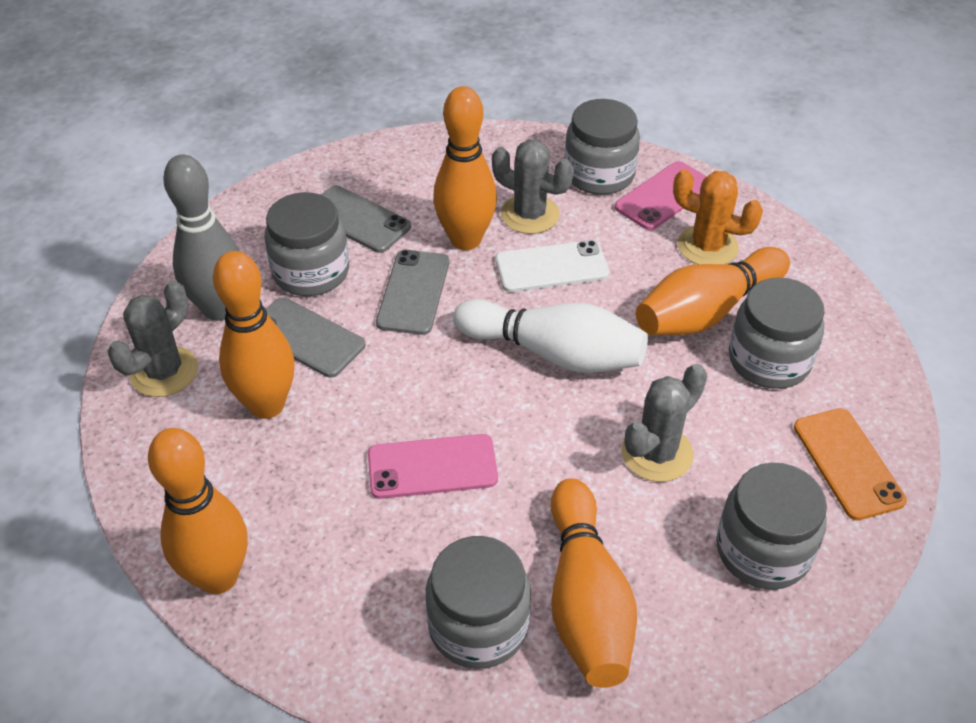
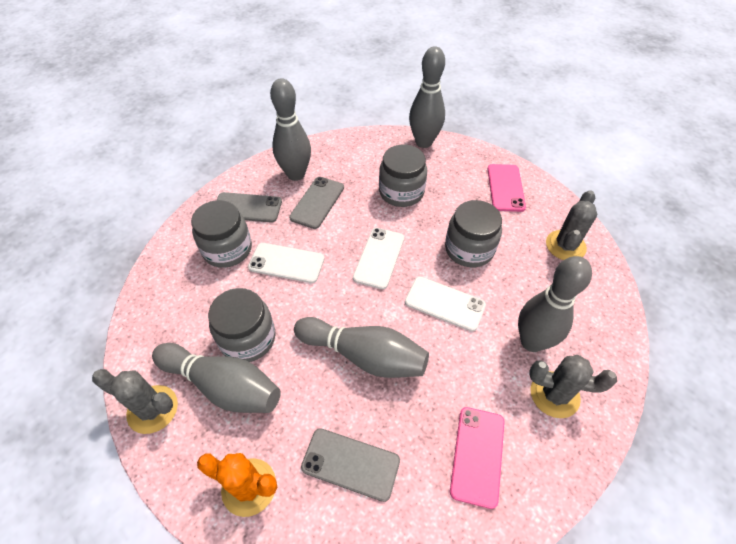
grey bowling pin: 1 -> 5
grey jar: 5 -> 4
orange bowling pin: 5 -> 0
orange phone: 1 -> 0
white bowling pin: 1 -> 0
white phone: 1 -> 3

